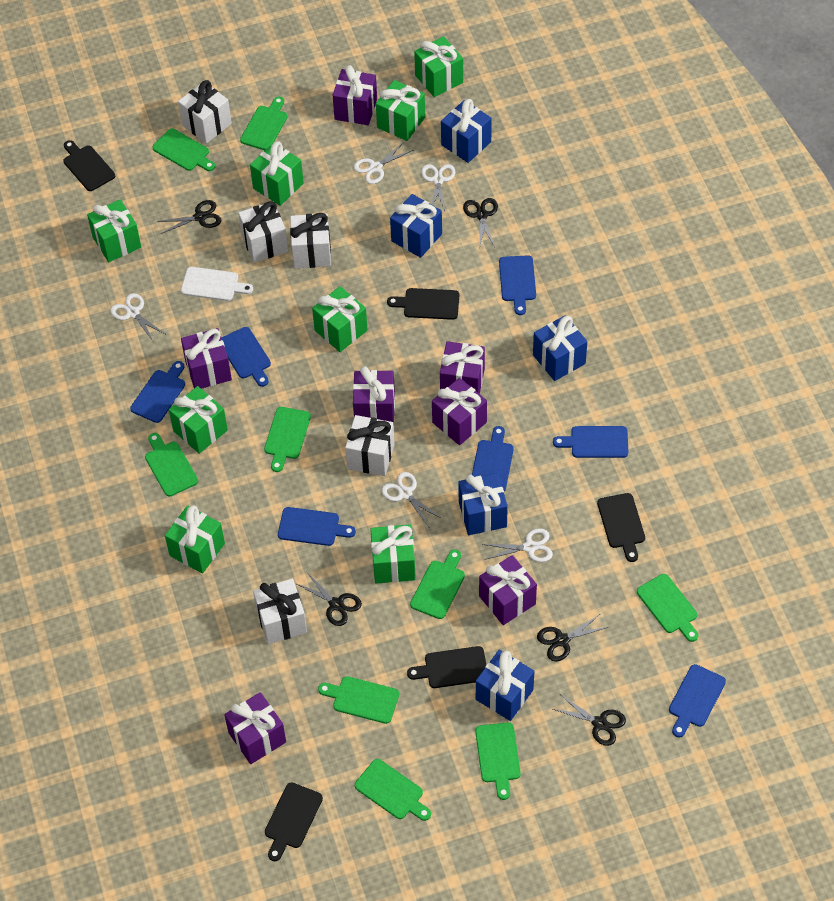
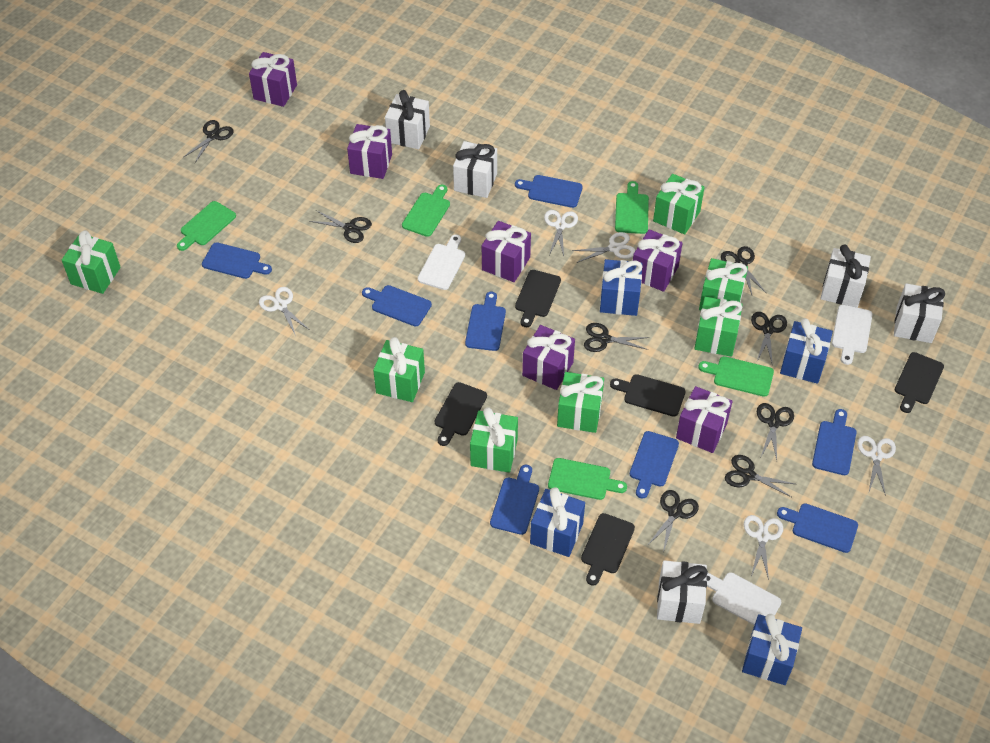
black scissors: 5 -> 8
blue cutting board: 7 -> 8
blue gift: 5 -> 4
green cutting board: 9 -> 5
green gift: 8 -> 7
purple gift: 7 -> 6
white cutting board: 1 -> 3

